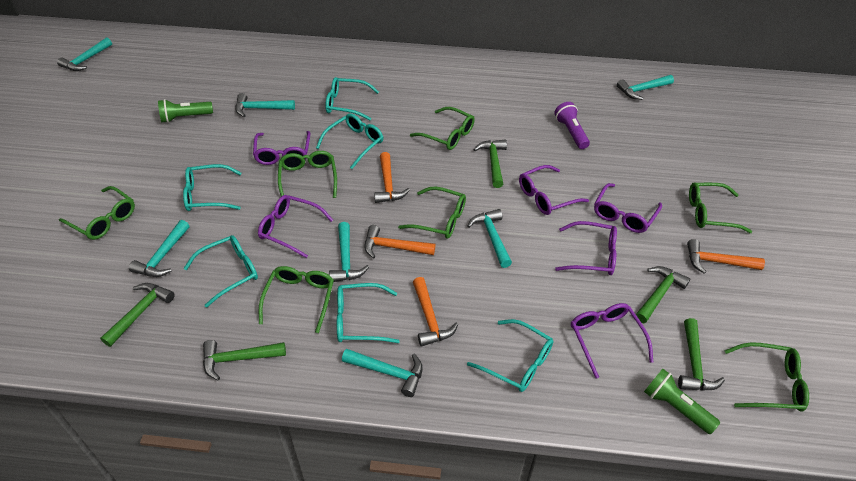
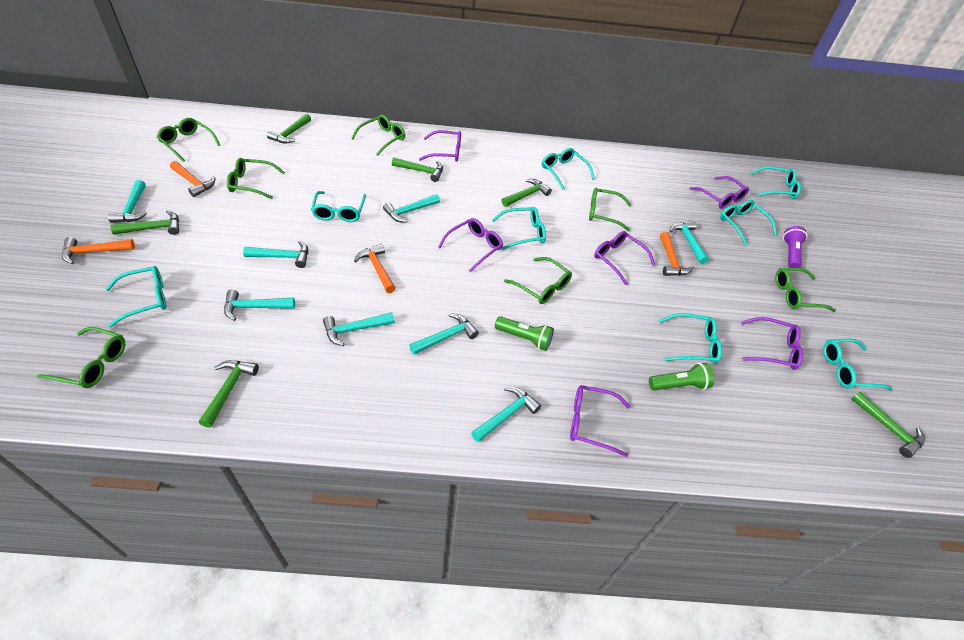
green hammer: 5 -> 6
turquoise glasses: 6 -> 8
turquoise hammer: 7 -> 8

